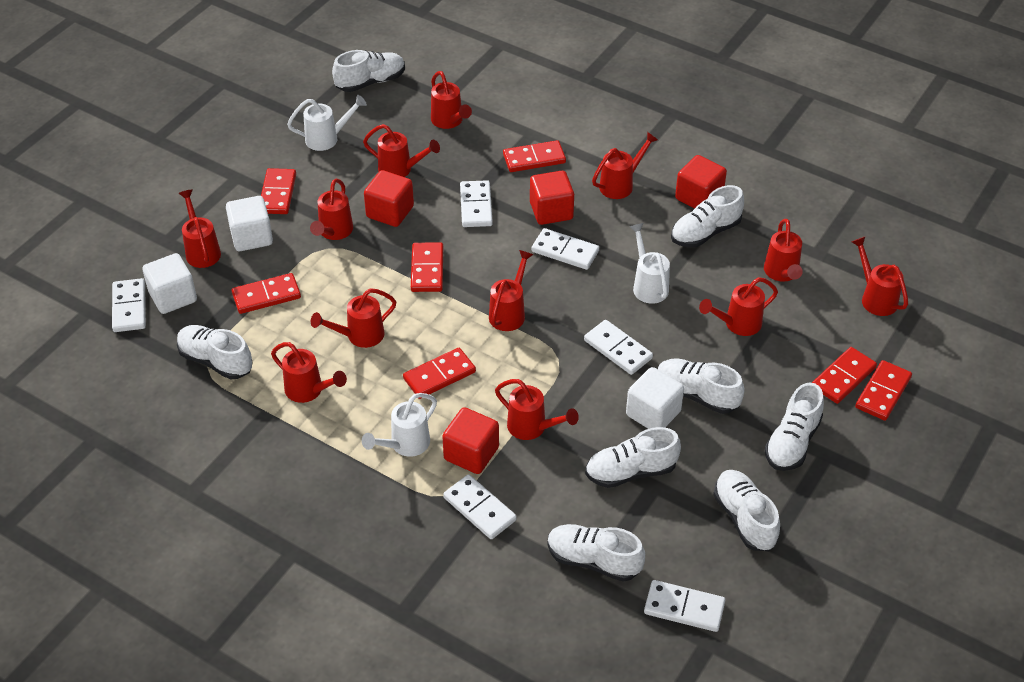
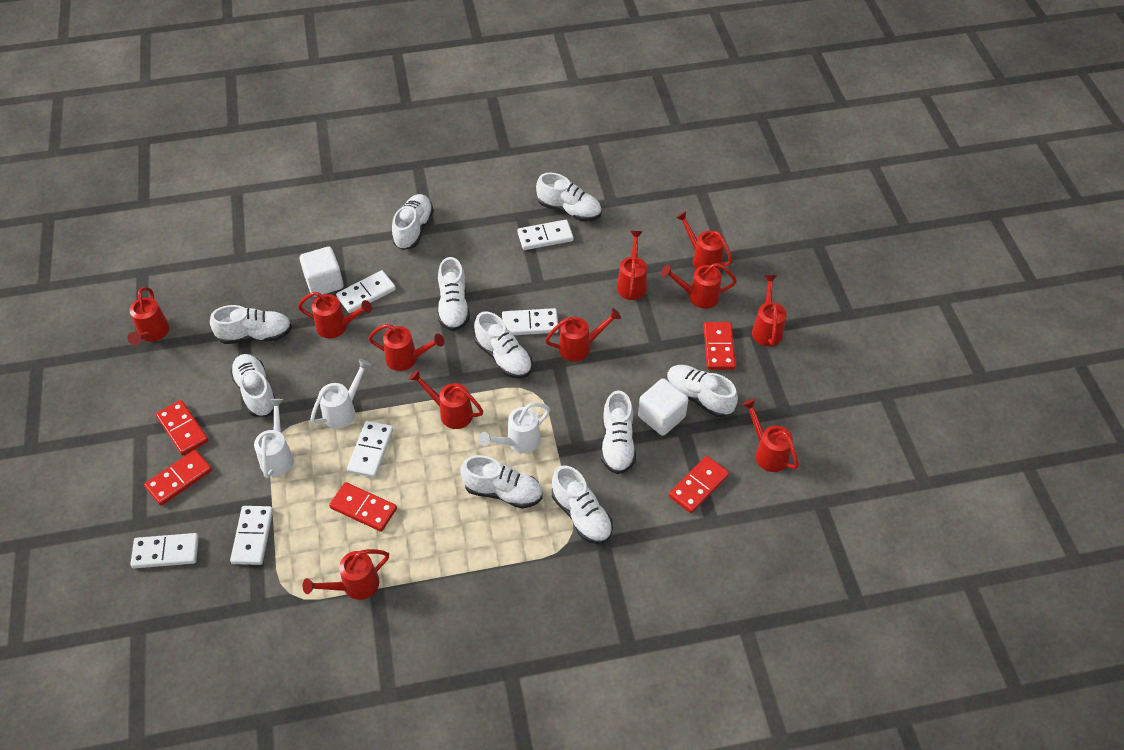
red cube: 4 -> 0
red domino: 7 -> 5
red watering can: 12 -> 11
white cube: 3 -> 2
white shoe: 8 -> 10

